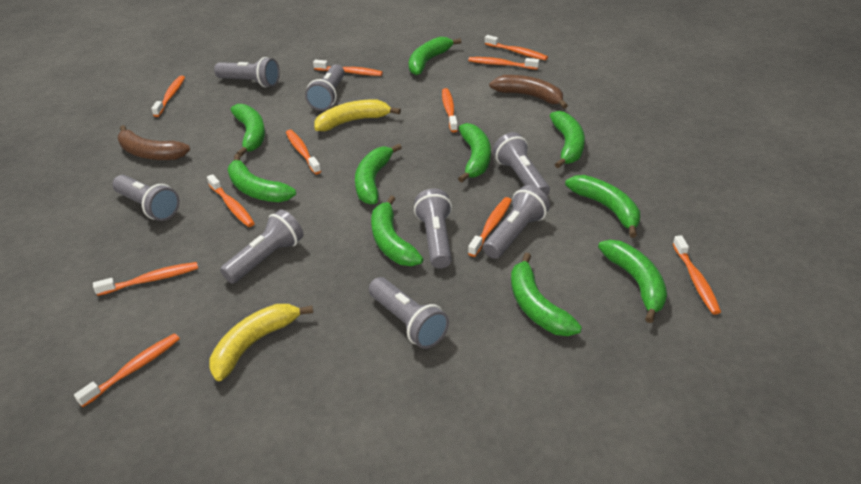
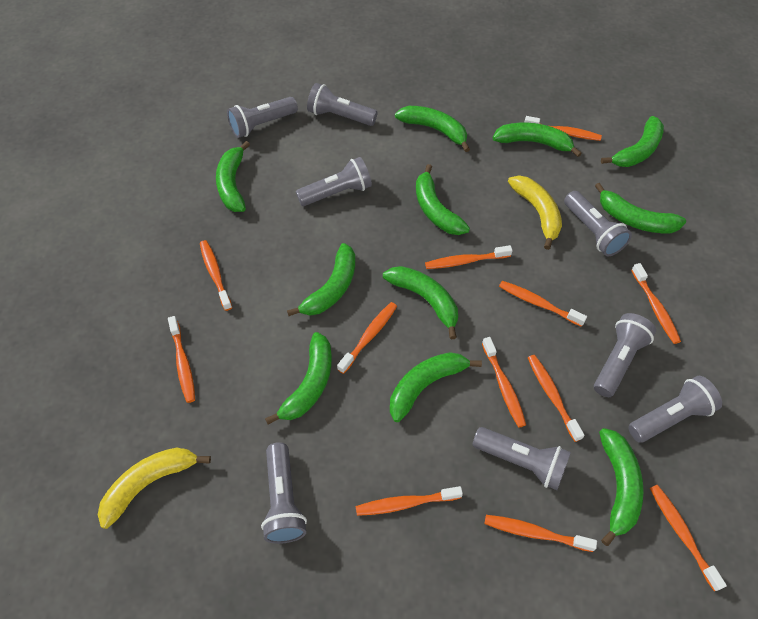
brown banana: 2 -> 0
green banana: 10 -> 11
orange toothbrush: 11 -> 12

